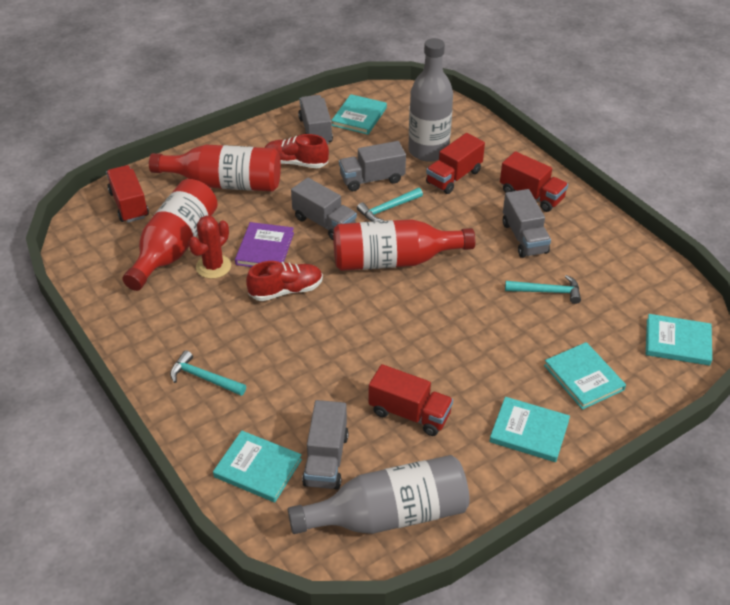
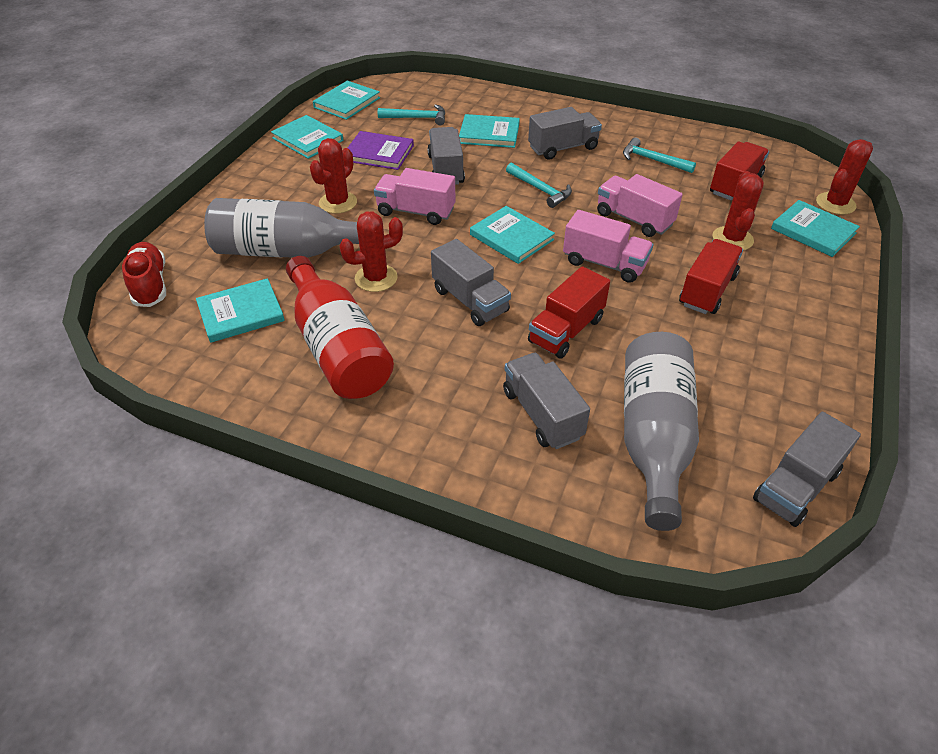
pink truck: 0 -> 3
red bottle: 3 -> 1
red cactus: 1 -> 4
red shoe: 2 -> 1
red truck: 4 -> 3
turquoise book: 5 -> 6

